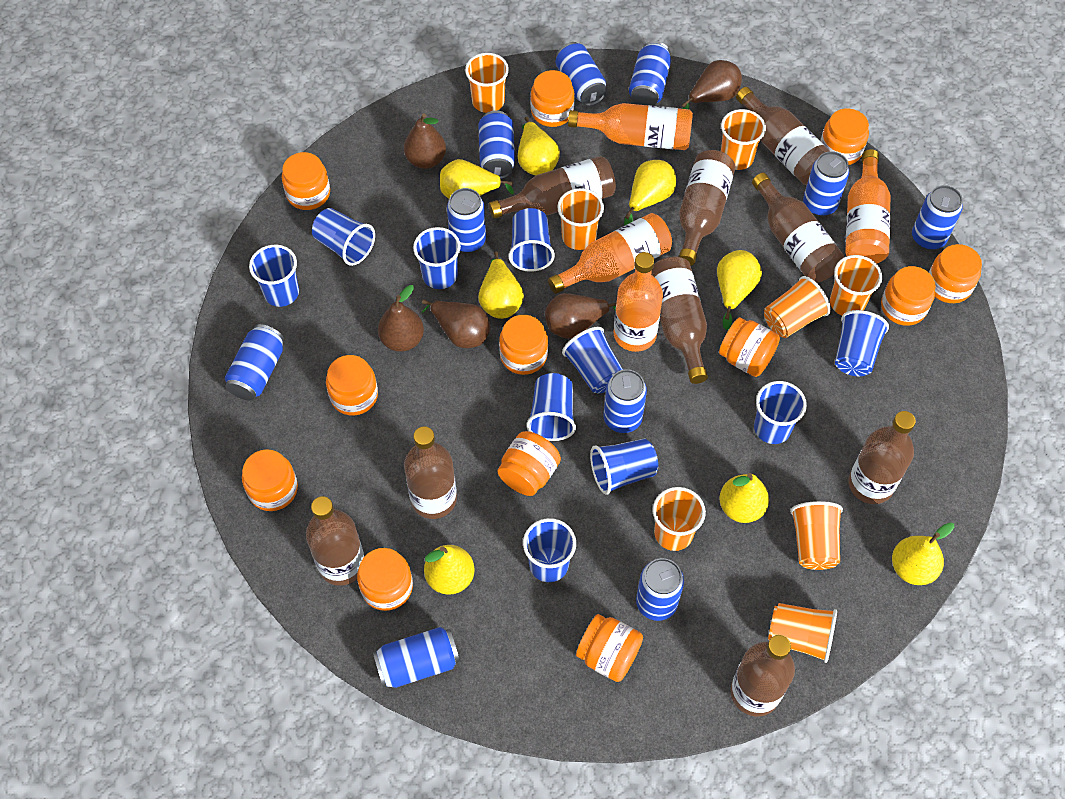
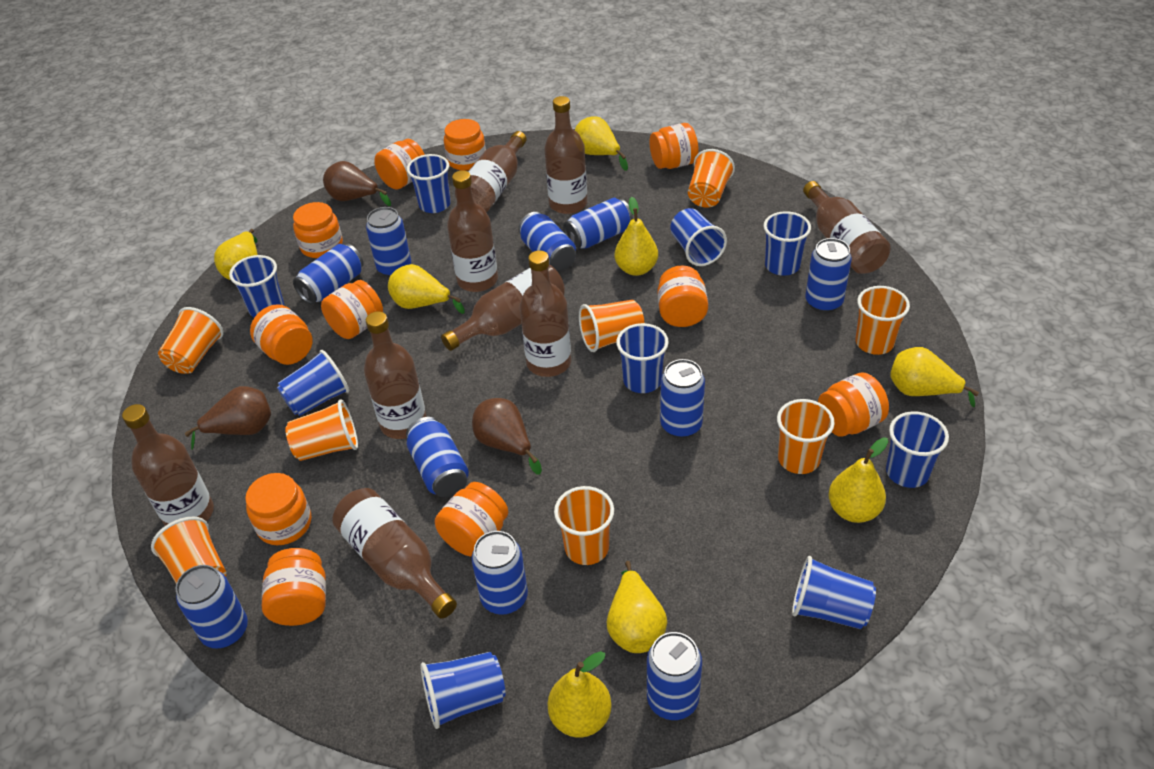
blue cup: 10 -> 9
brown pear: 5 -> 3
orange bottle: 4 -> 0
orange jar: 12 -> 11

